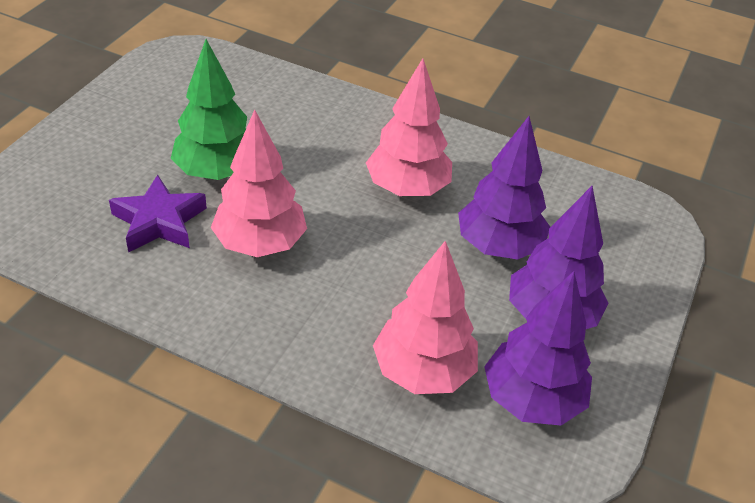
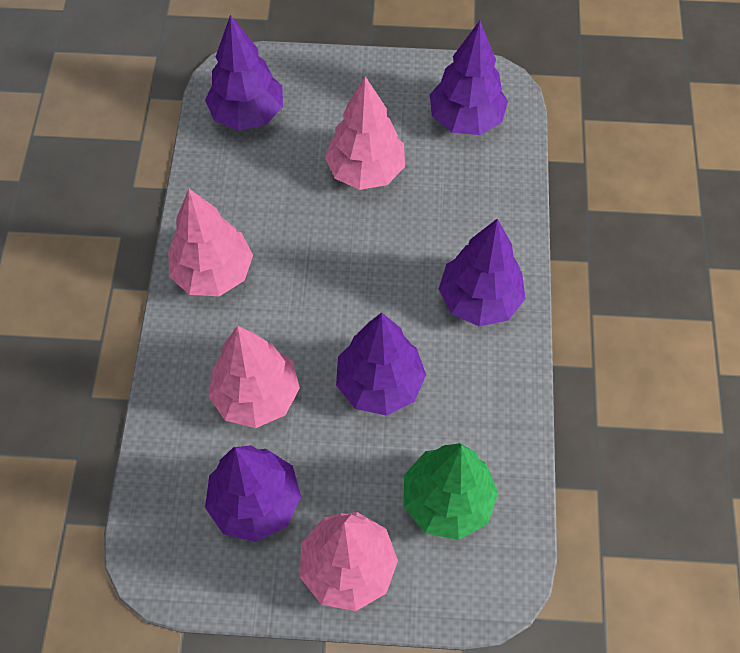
pink tree: 3 -> 4
purple star: 1 -> 0
purple tree: 3 -> 5

